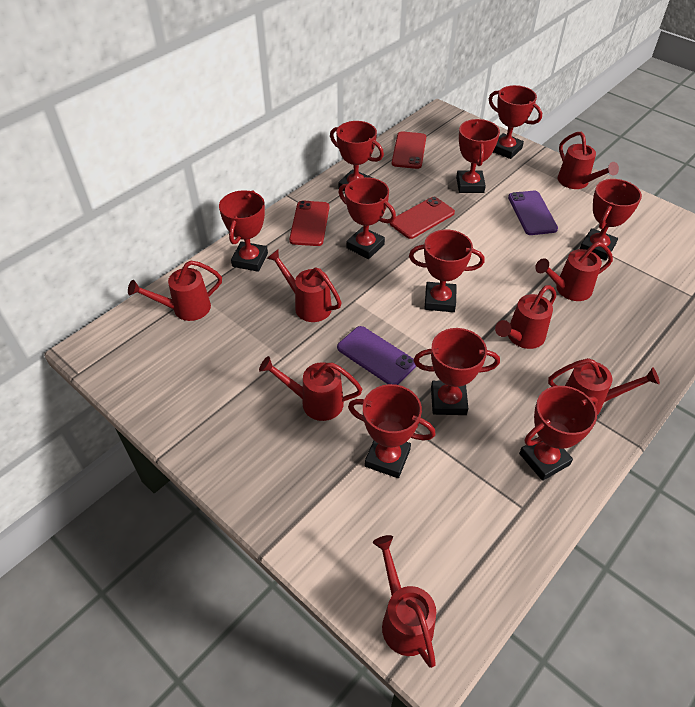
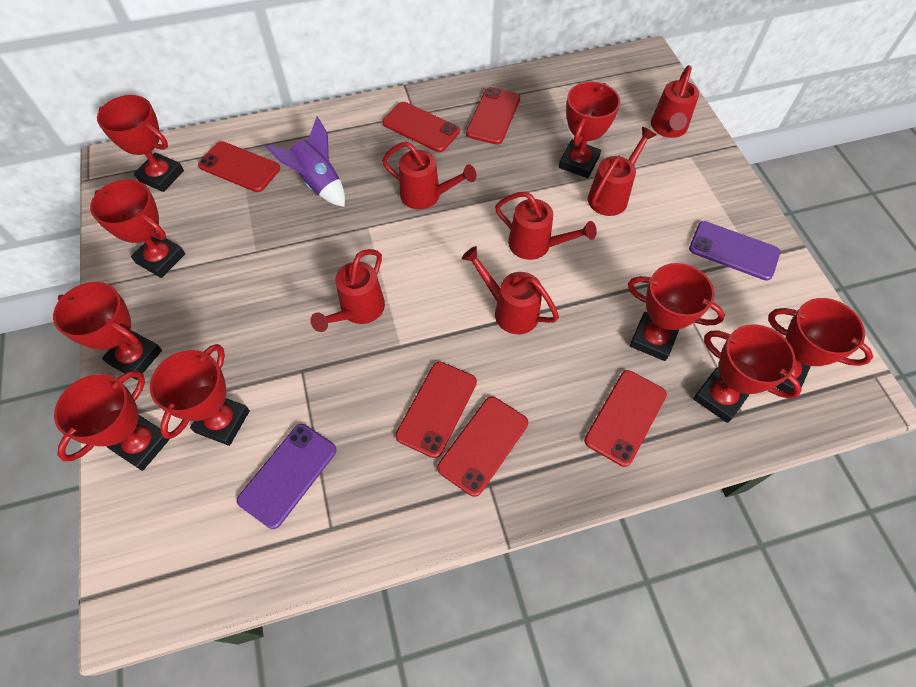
purple rocket: 0 -> 1
red phone: 3 -> 6
red trophy: 10 -> 9
red watering can: 8 -> 6

